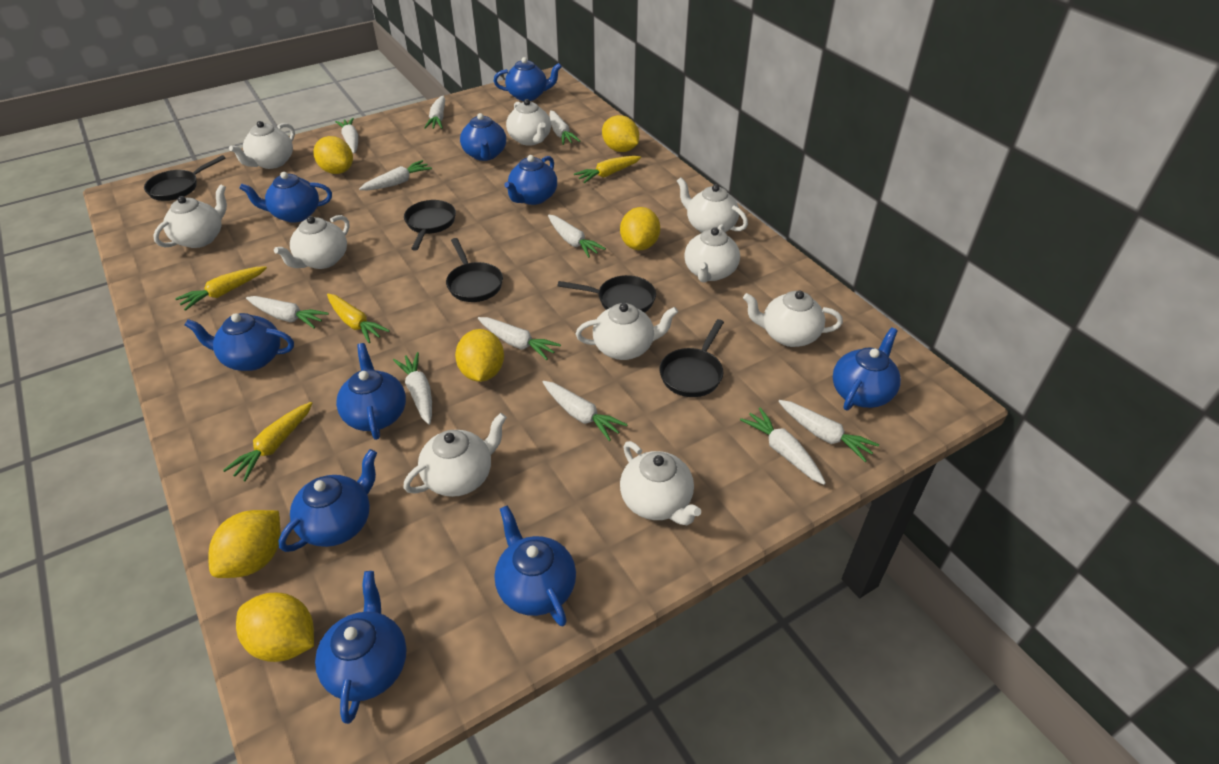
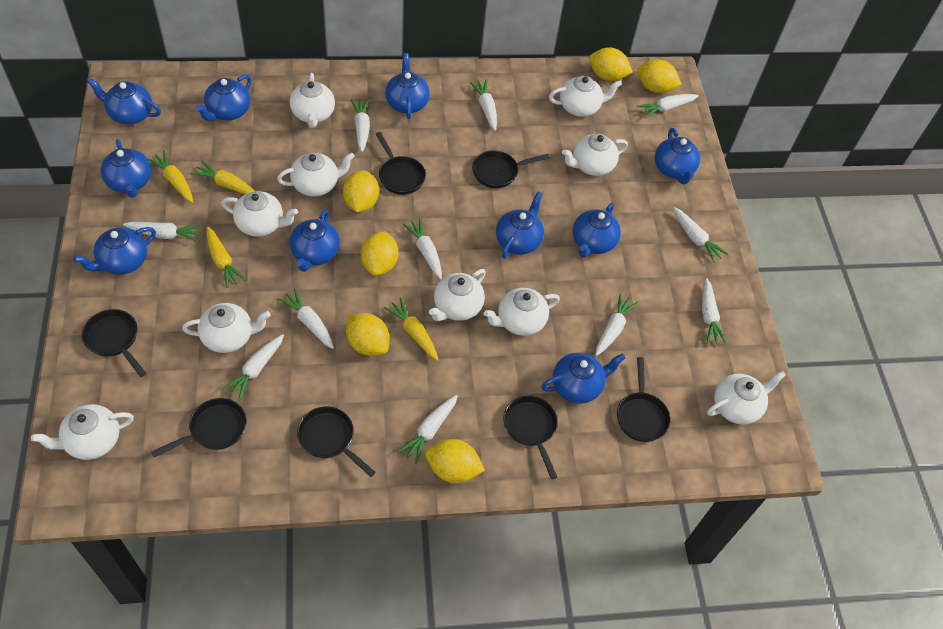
black pan: 5 -> 7

